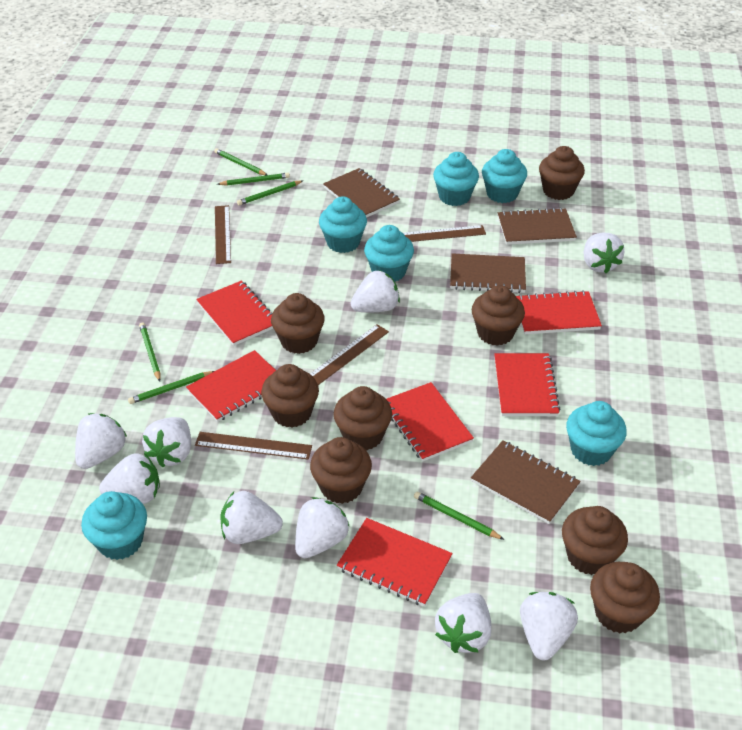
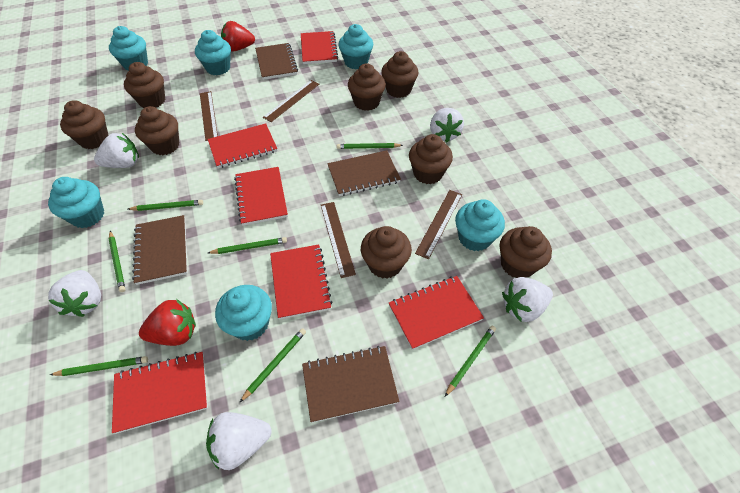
green pencil: 6 -> 7
red strawberry: 0 -> 2
white strawberry: 9 -> 5

